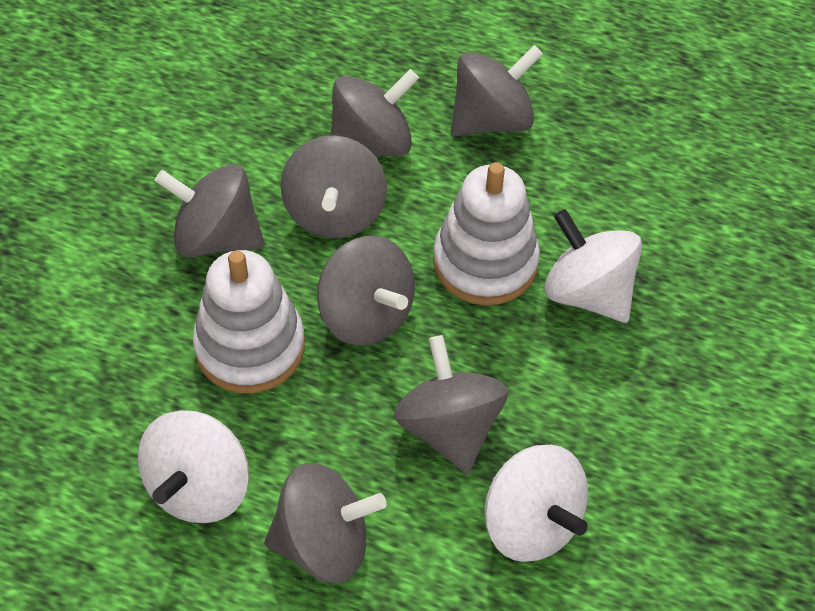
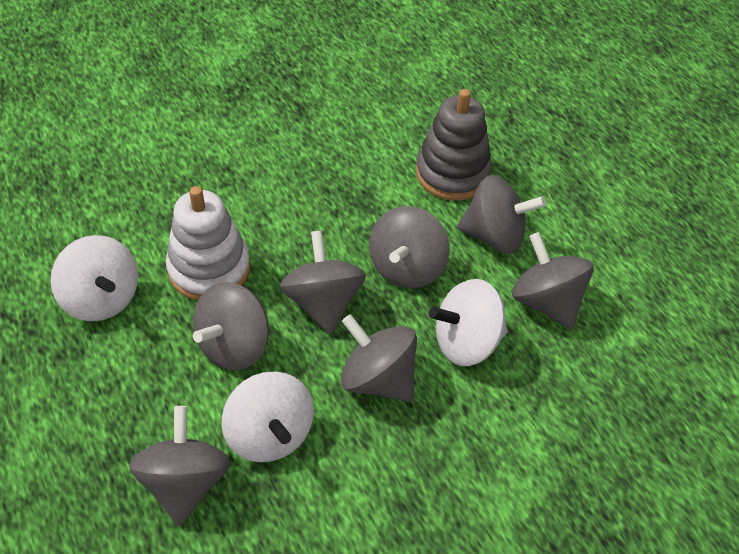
grey stacking toy: 0 -> 1
white stacking toy: 2 -> 1

